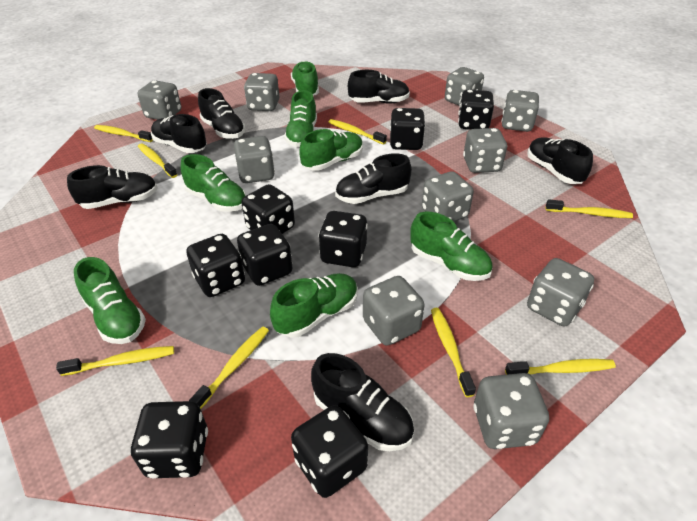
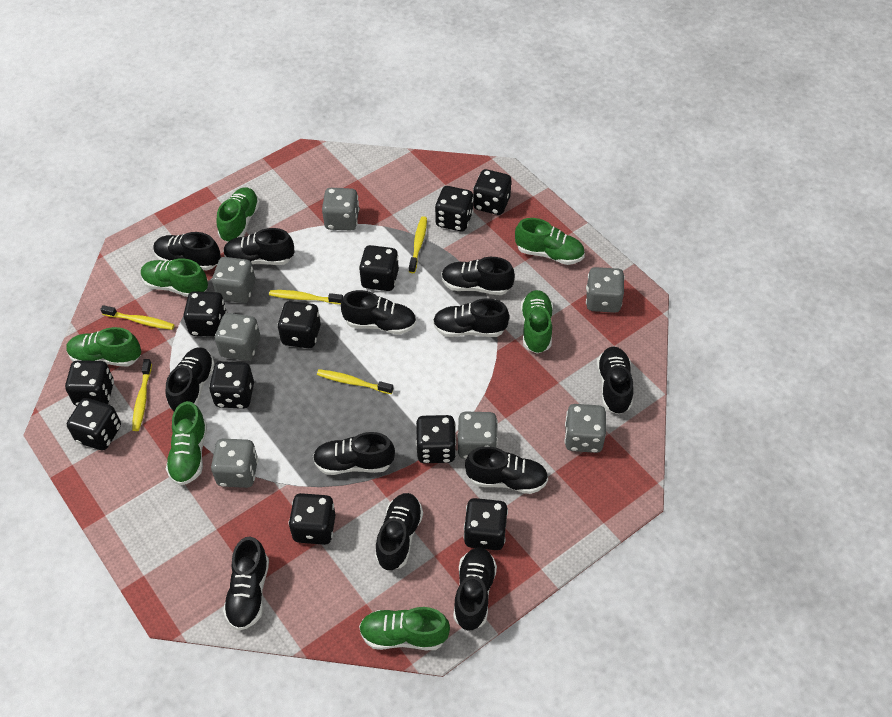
black dice: 8 -> 11
black shoe: 7 -> 12
grey dice: 10 -> 7
yellow toothbrush: 8 -> 5

